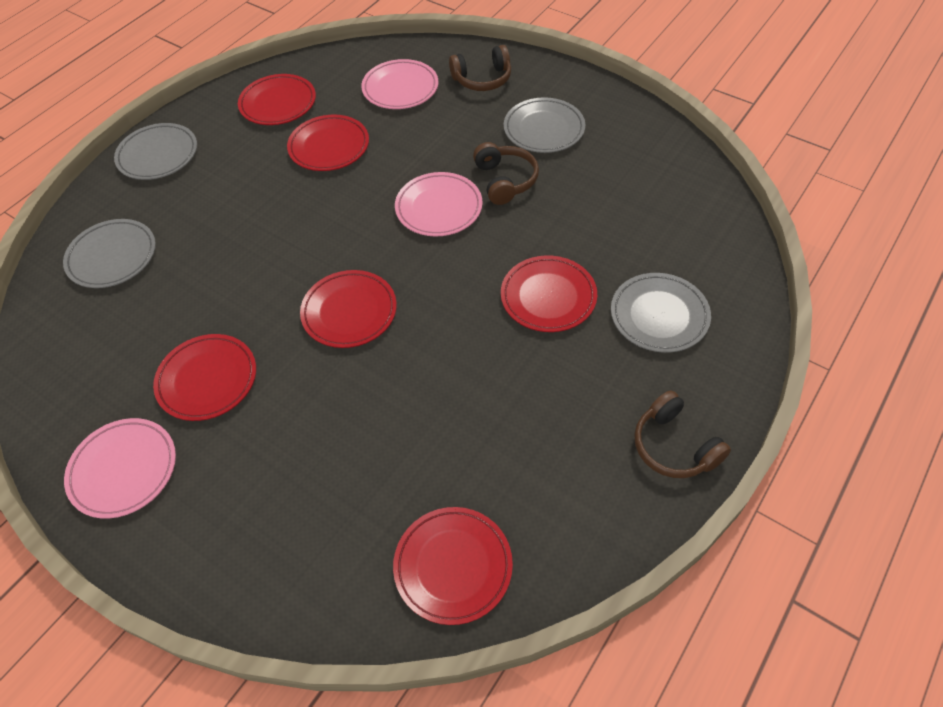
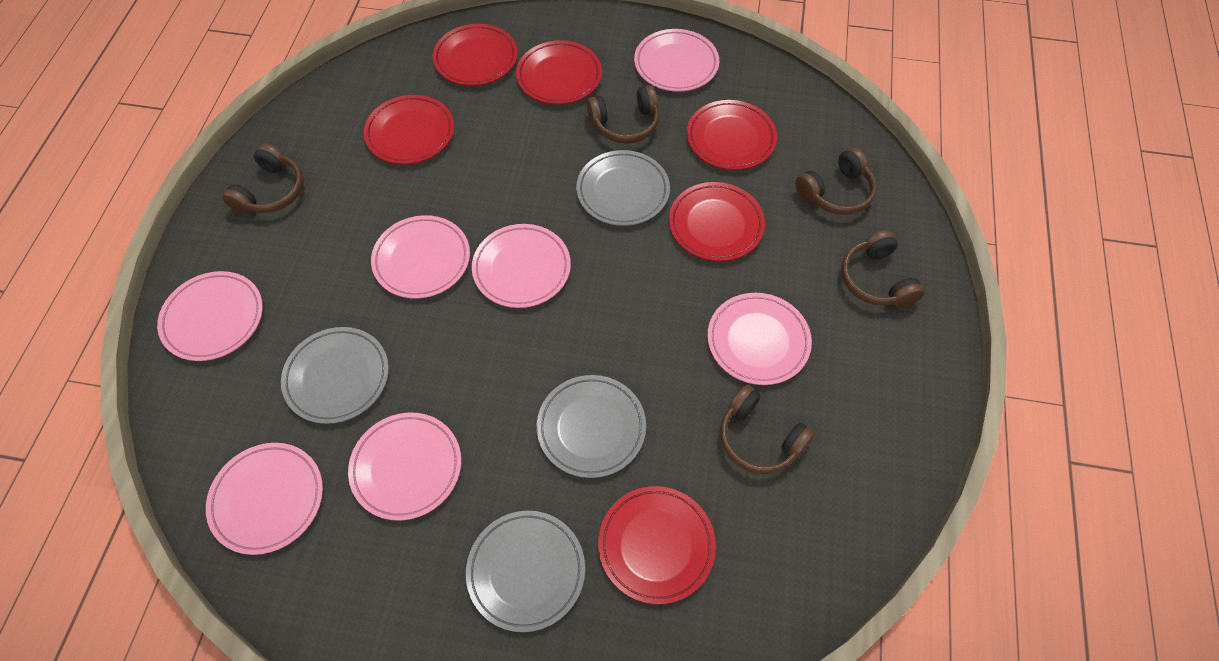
brown headphones: 3 -> 5
pink plate: 3 -> 7

